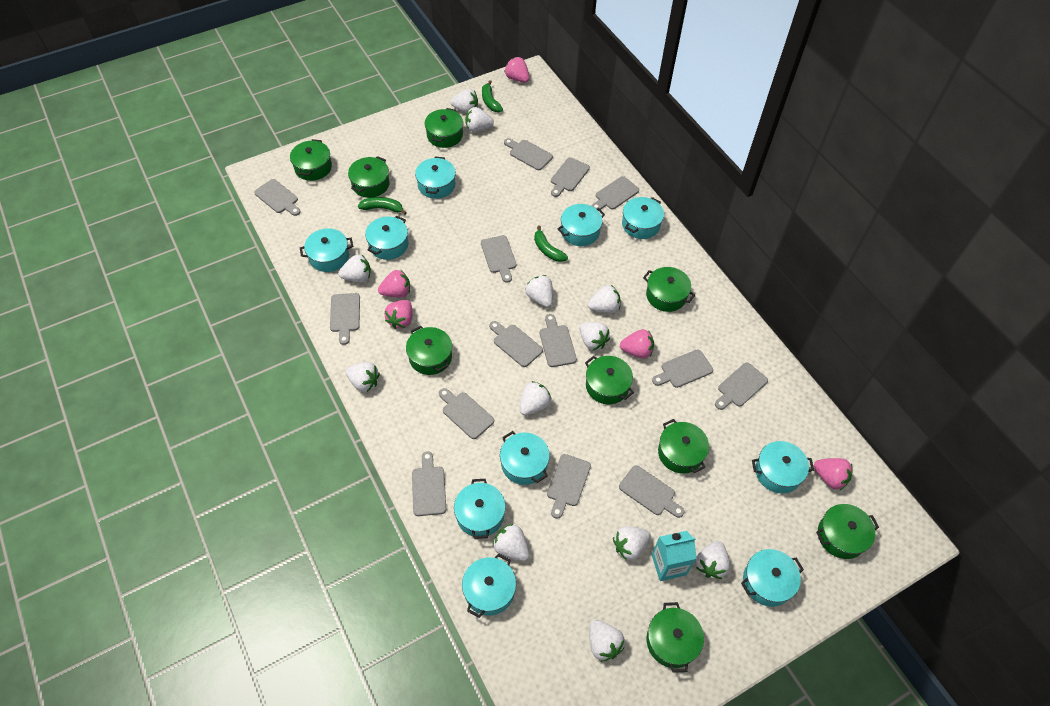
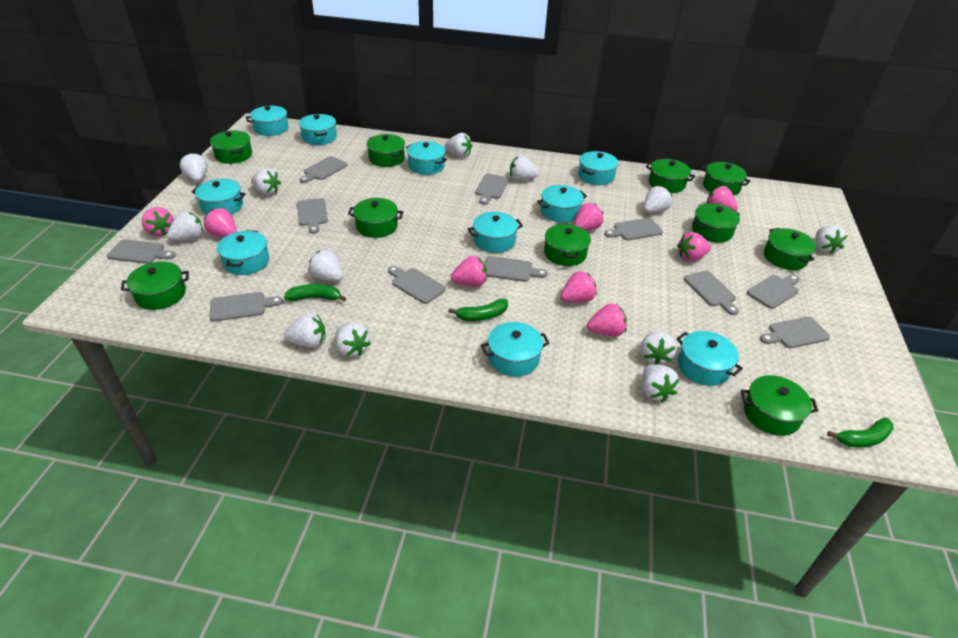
green pot: 9 -> 10
grey cutting board: 14 -> 11
pink strawberry: 5 -> 8
turquoise carton: 1 -> 0

